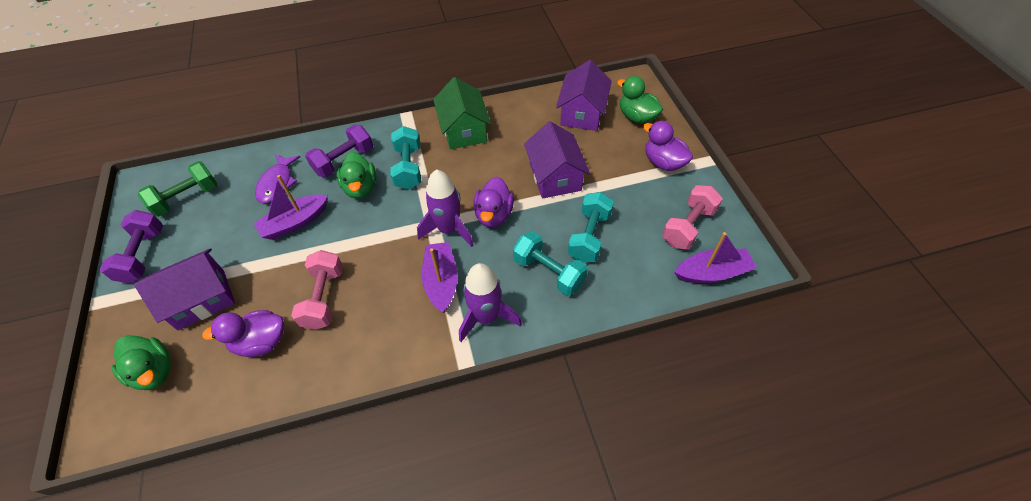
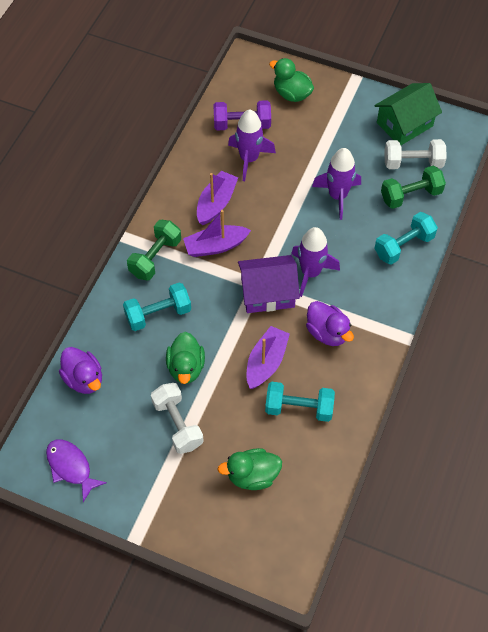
green dumbbell: 1 -> 2
pink dumbbell: 2 -> 0
purple duck: 3 -> 2
purple dumbbell: 2 -> 1
purple house: 3 -> 1
purple rocket: 2 -> 3
white dumbbell: 0 -> 2

